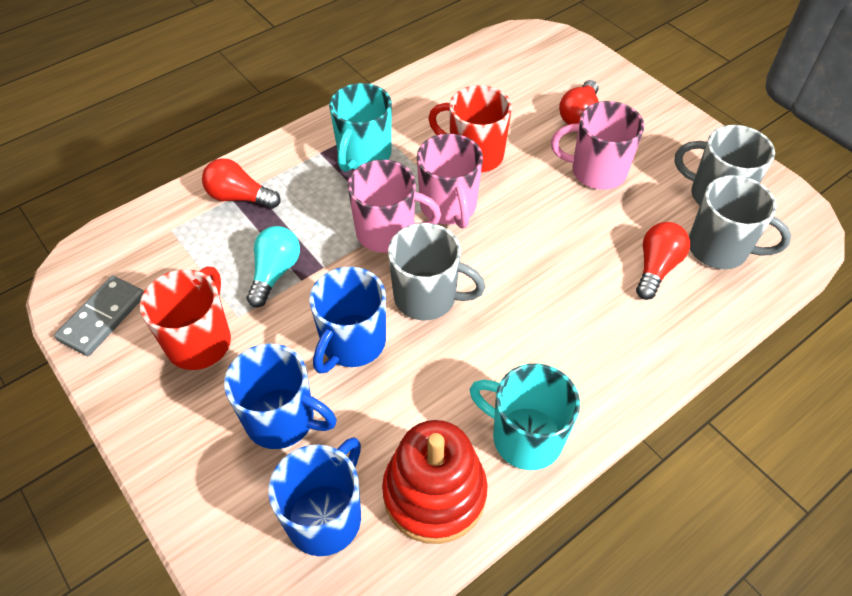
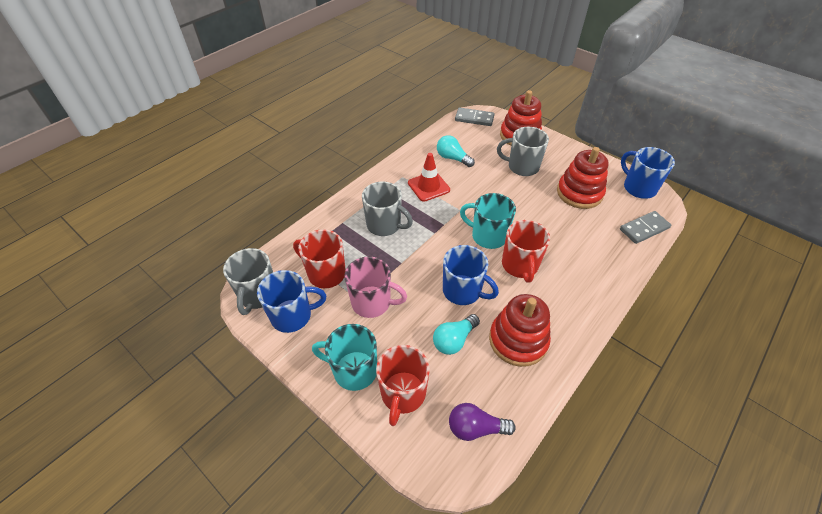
grey domino: 1 -> 2
pink mug: 3 -> 1
purple light bulb: 0 -> 1
red light bulb: 3 -> 0
red mug: 2 -> 3
red stacking toy: 1 -> 3
red traffic cone: 0 -> 1
turquoise light bulb: 1 -> 2

